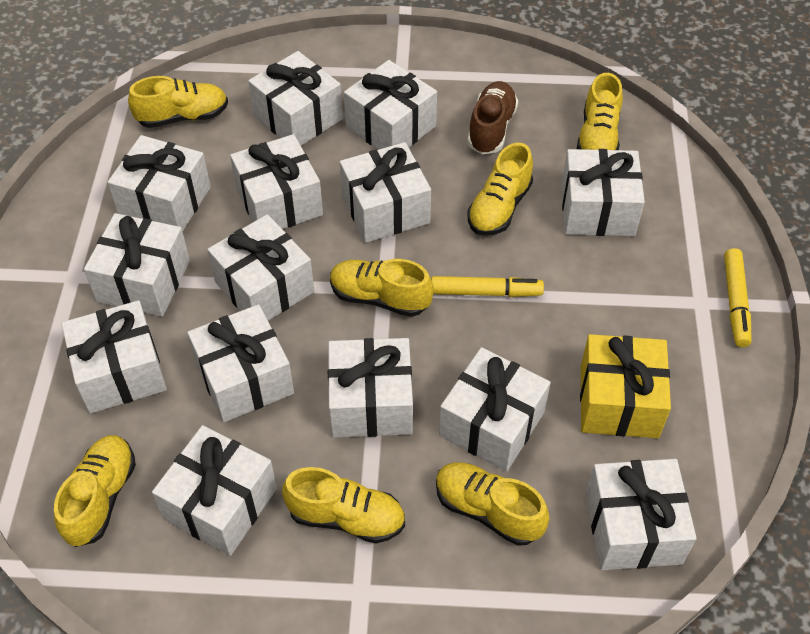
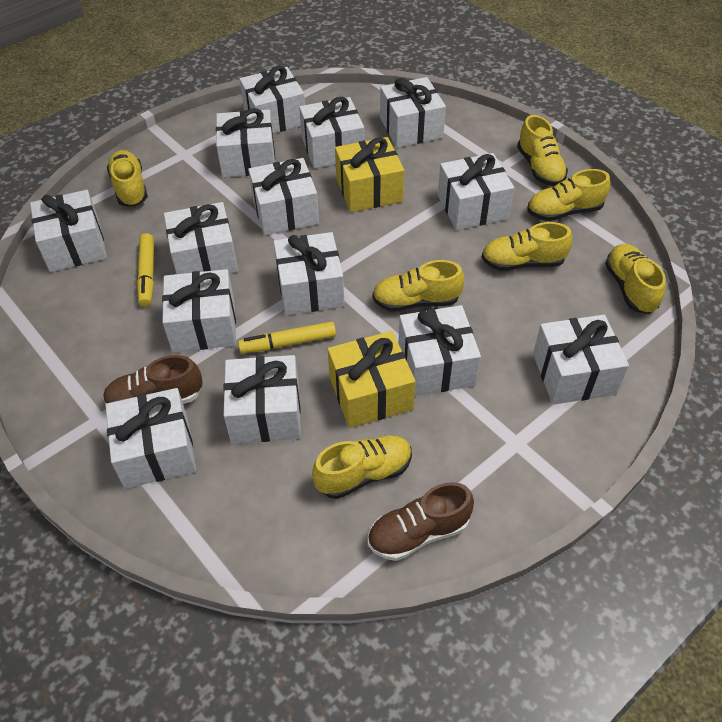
brown shoe: 1 -> 2
yellow gift: 1 -> 2

